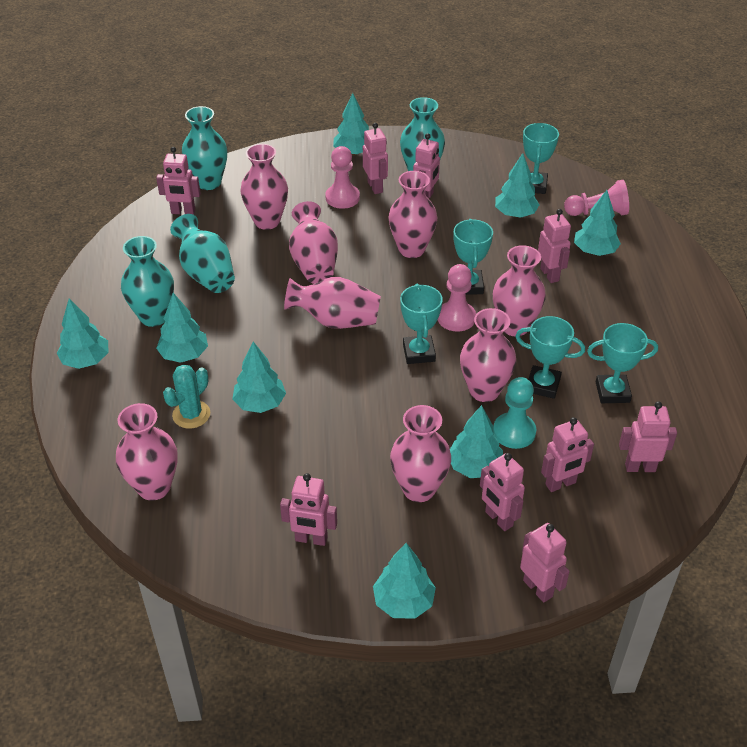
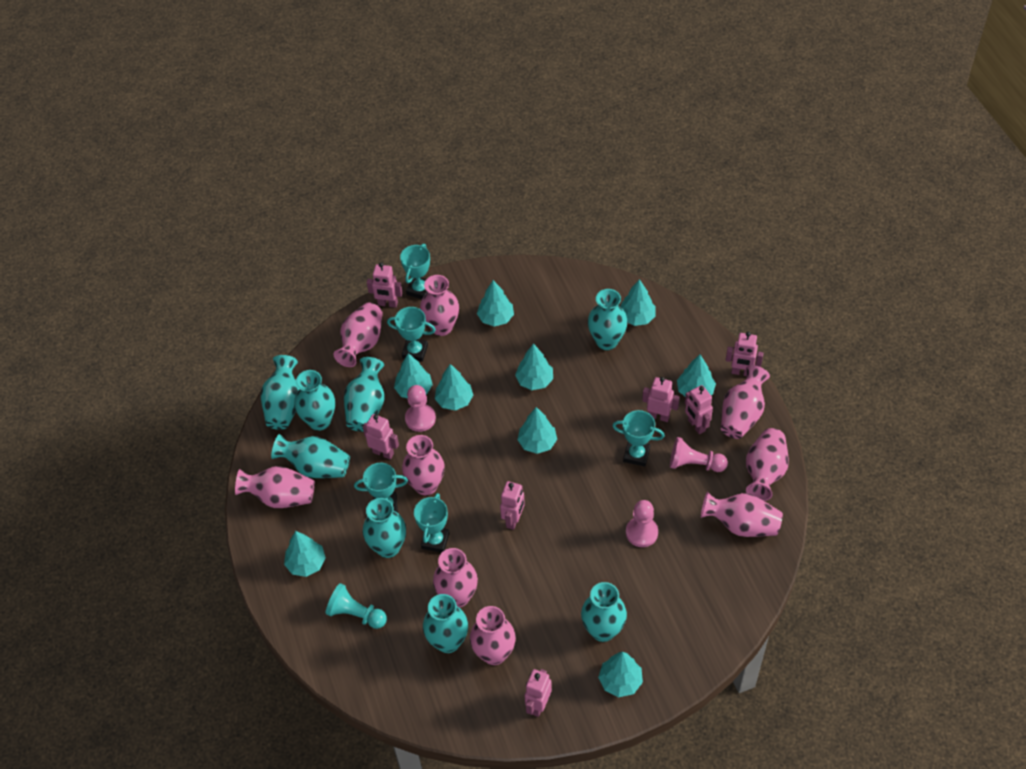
pink robot: 9 -> 7
pink vase: 8 -> 9
turquoise cactus: 1 -> 0
turquoise tree: 8 -> 9
turquoise vase: 4 -> 8

